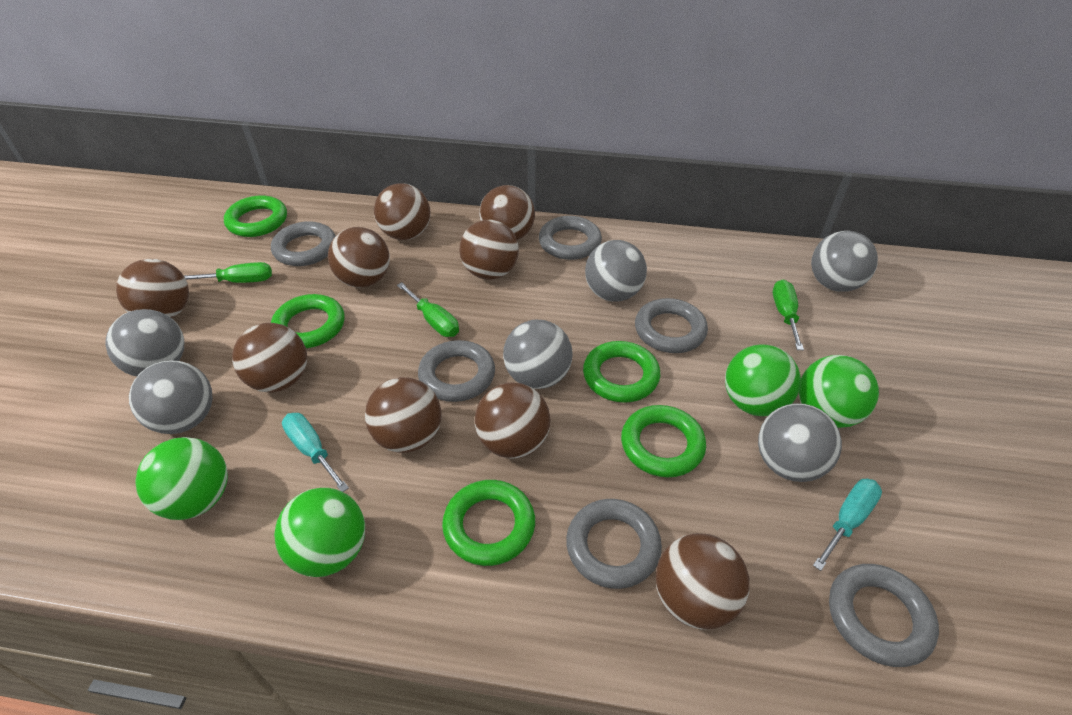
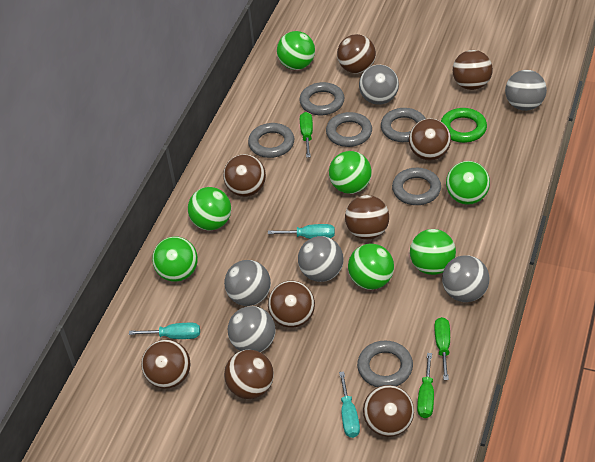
green ball: 4 -> 7
green ring: 5 -> 1
turquoise screwdriver: 2 -> 3

